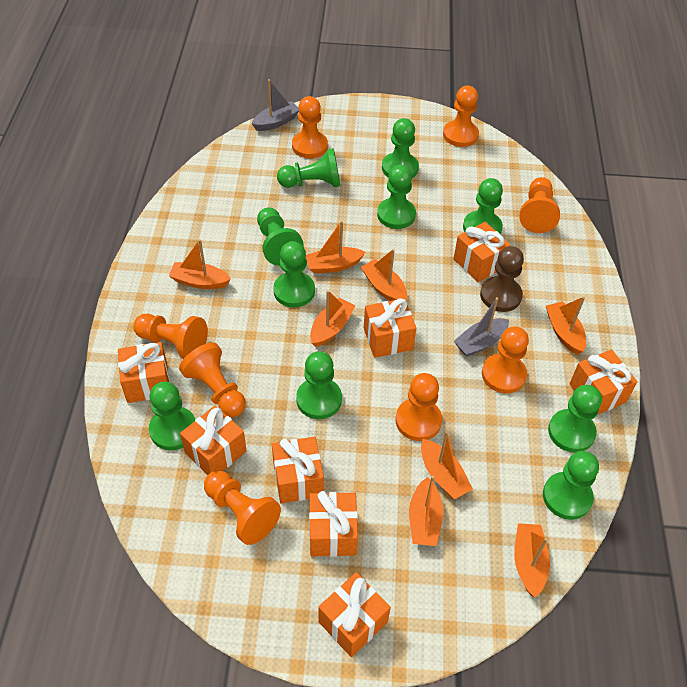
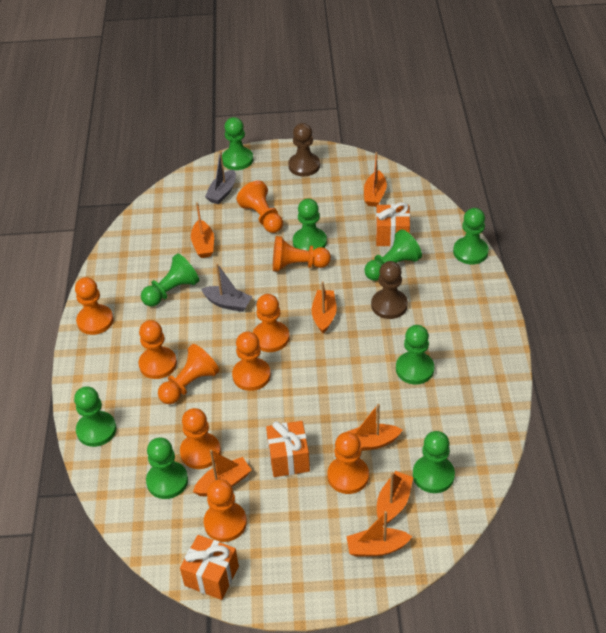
brown pawn: 1 -> 2
green pawn: 10 -> 9
orange boat: 8 -> 7
orange gift: 8 -> 3
orange pawn: 8 -> 10

